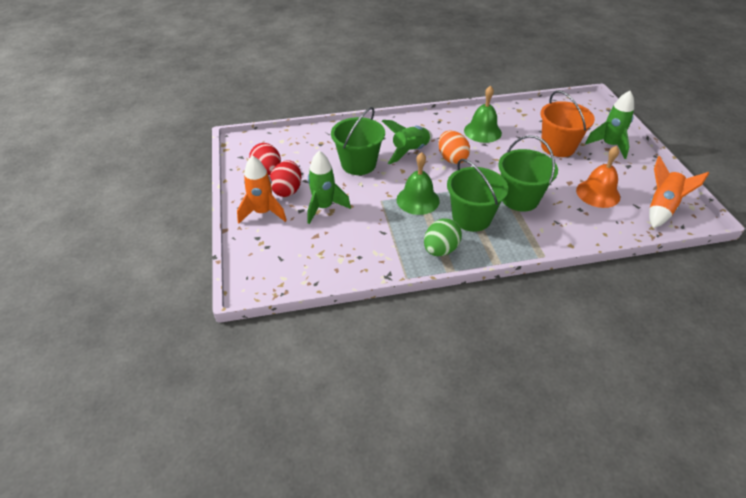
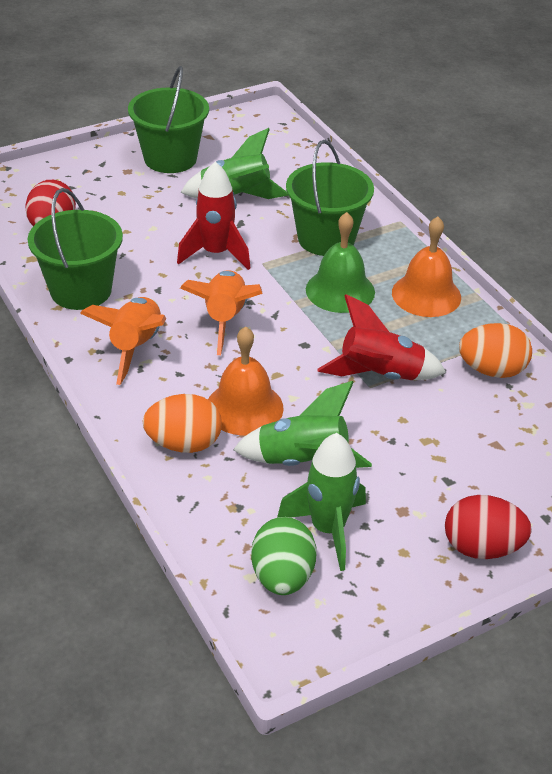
green bell: 2 -> 1
orange bell: 1 -> 2
orange bucket: 1 -> 0
orange egg: 1 -> 2
red rocket: 0 -> 2

